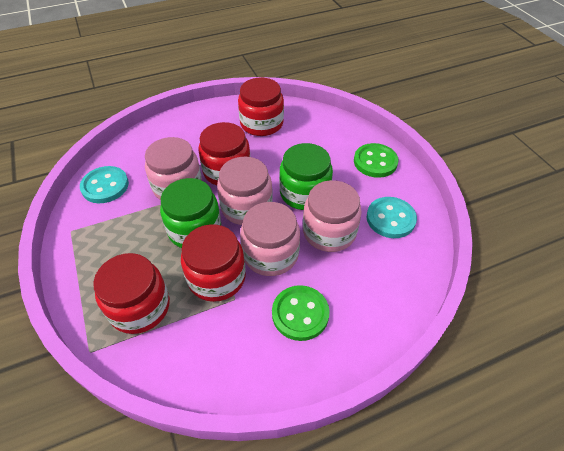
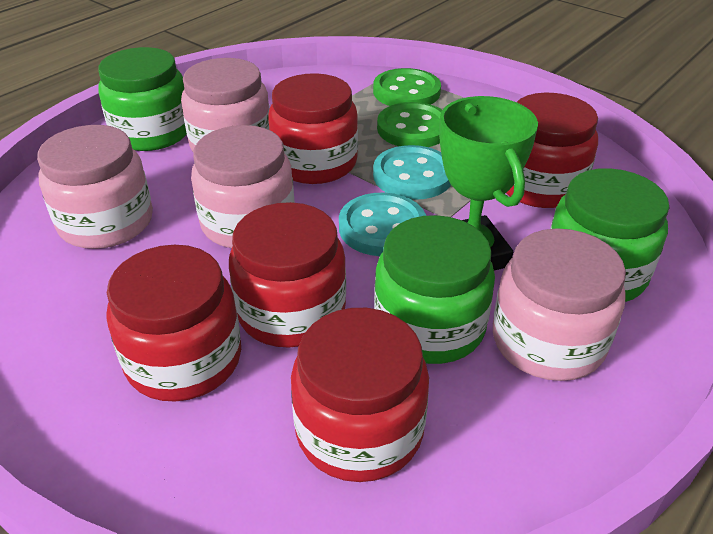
green jar: 2 -> 3
green trophy: 0 -> 1
red jar: 4 -> 5

